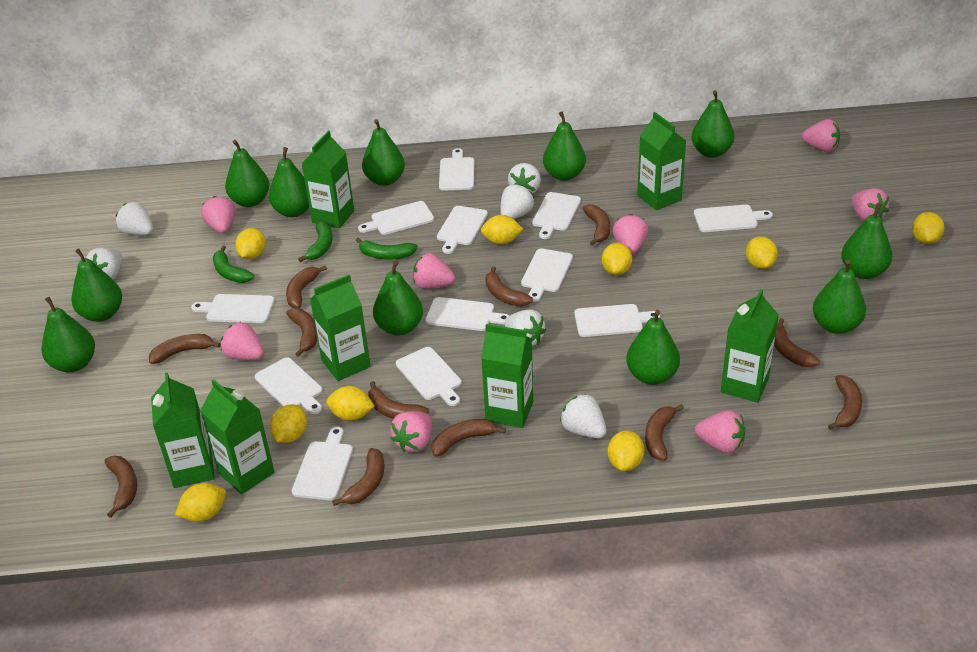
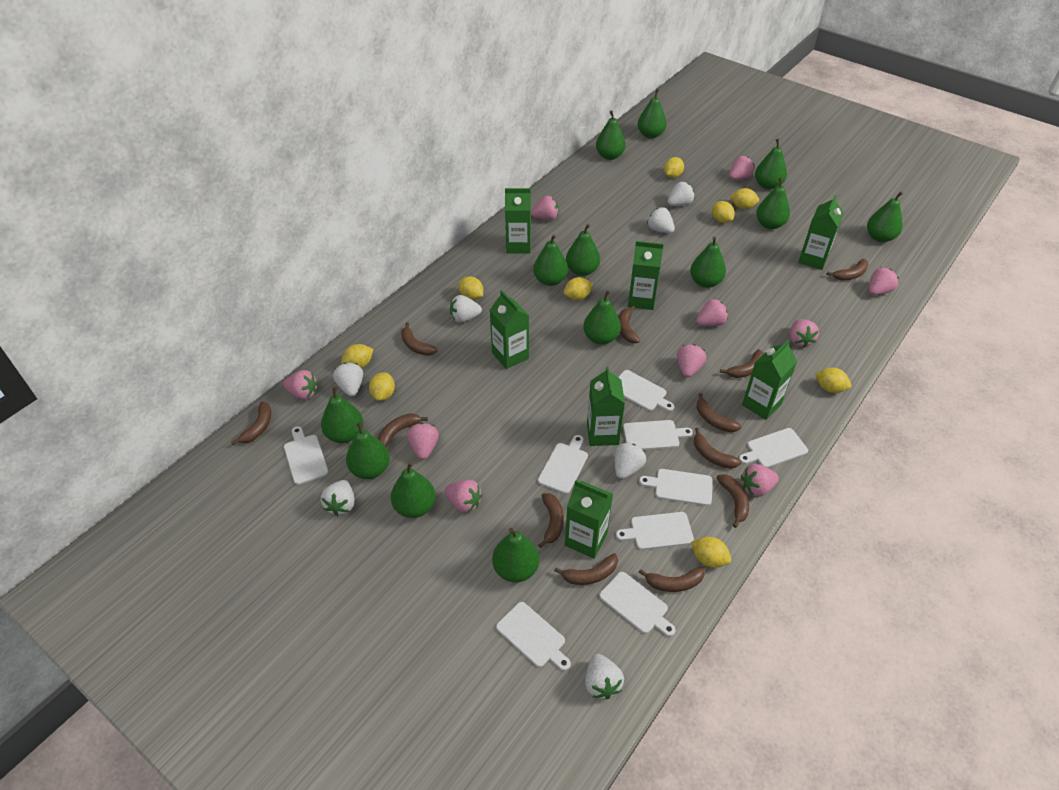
green banana: 3 -> 0
green pear: 11 -> 13
pink strawberry: 8 -> 10
white cutting board: 12 -> 9
white strawberry: 6 -> 7

